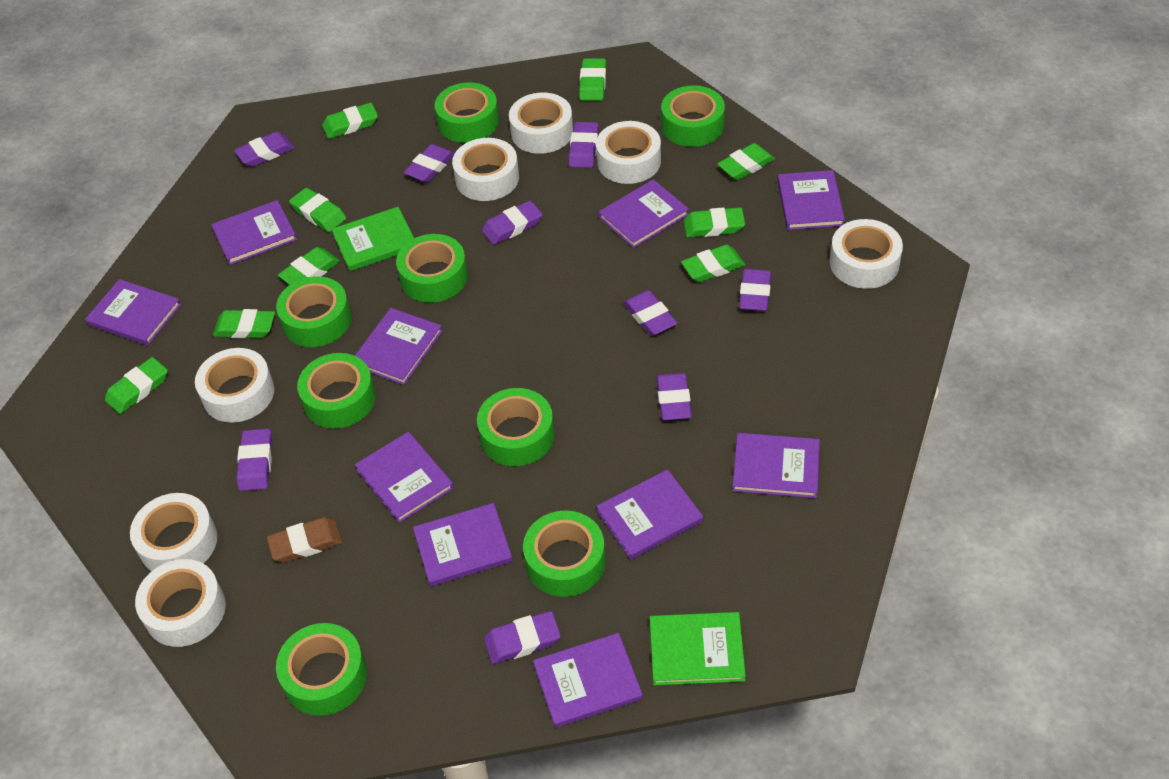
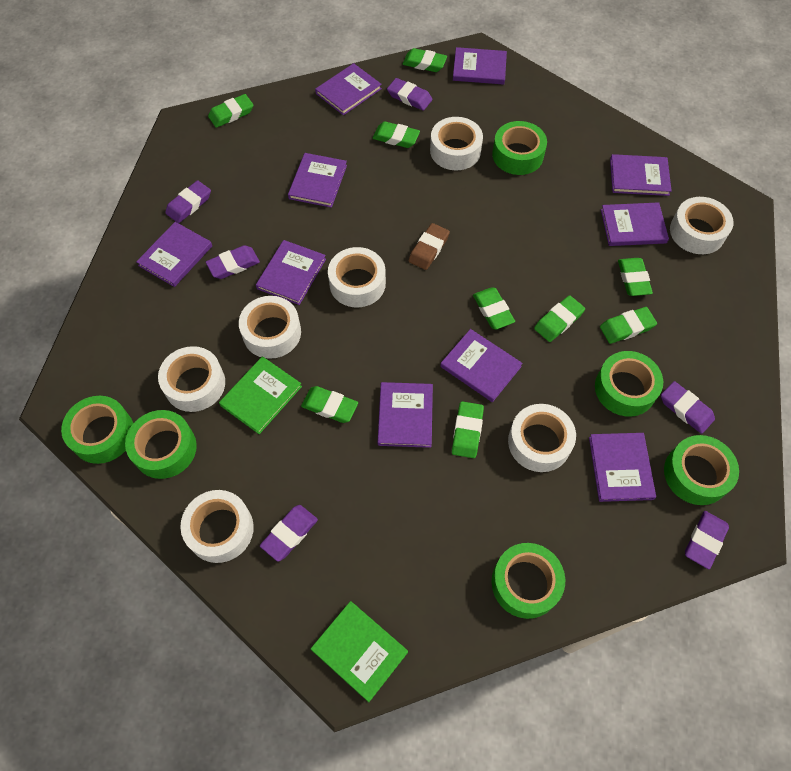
green tape: 8 -> 6
purple eraser: 9 -> 6

